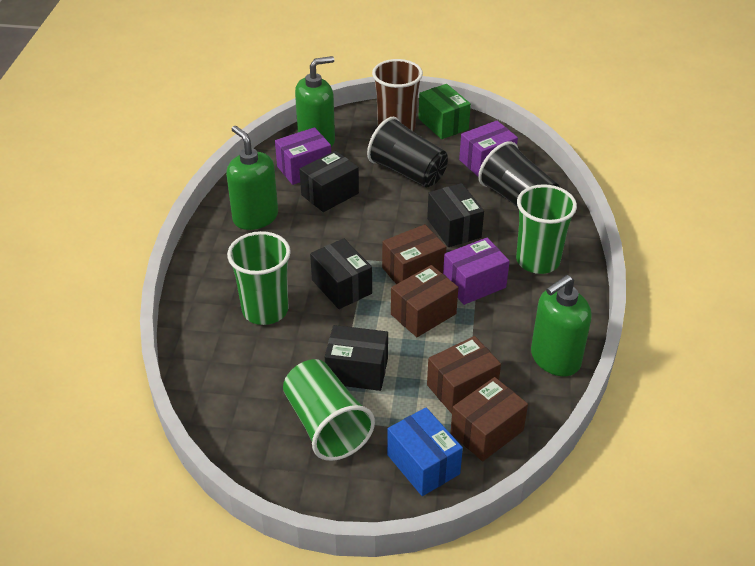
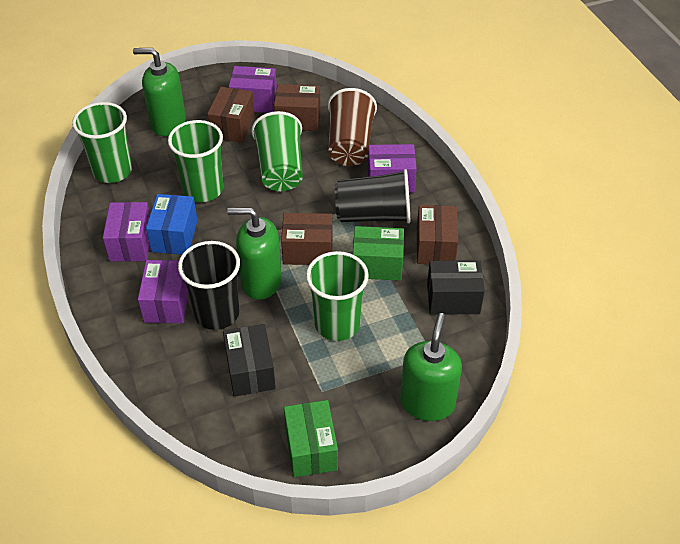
black box: 4 -> 2
green box: 1 -> 2
green cup: 3 -> 4
purple box: 3 -> 4

